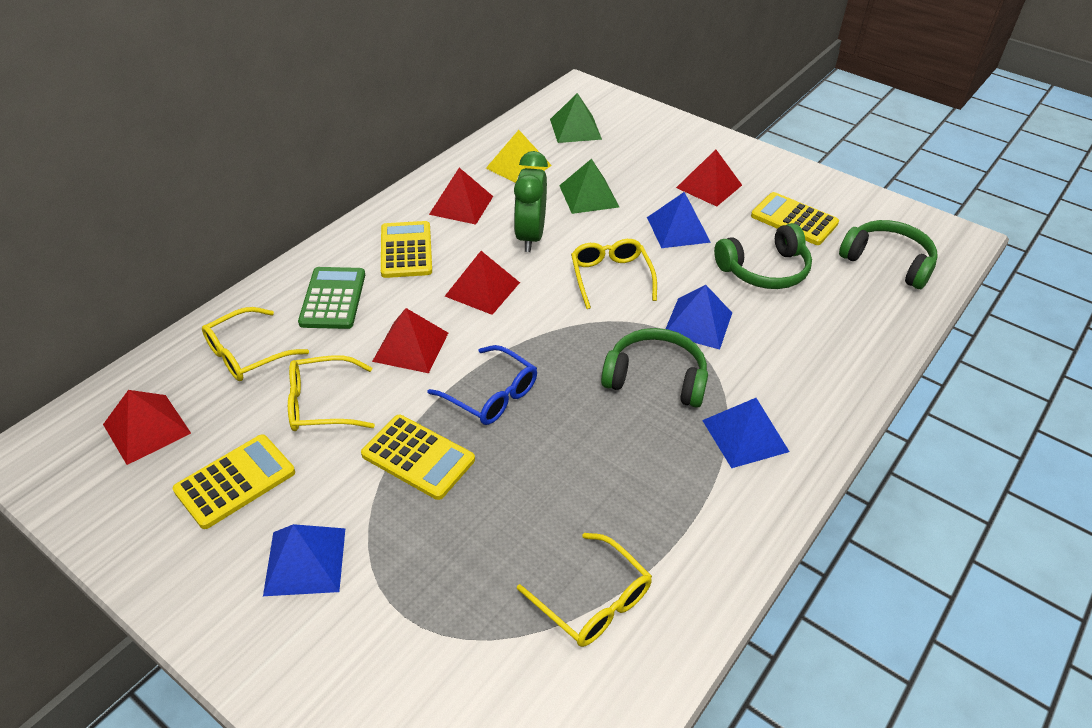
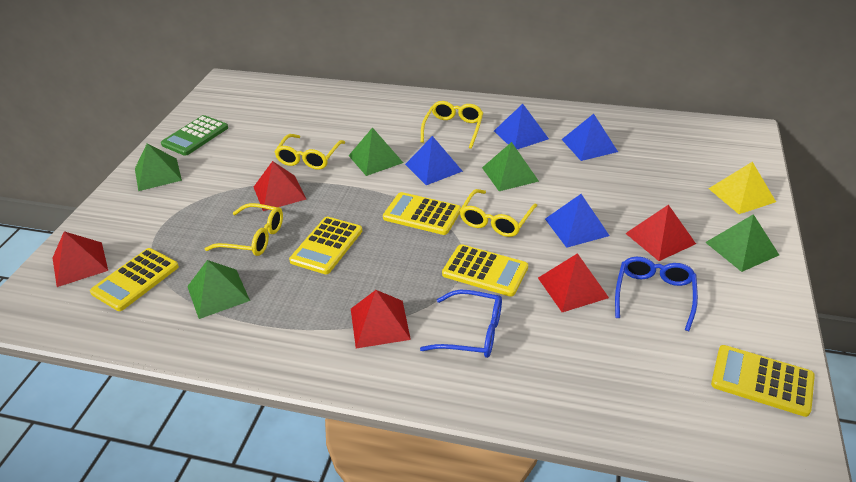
blue glasses: 1 -> 2
green clock: 1 -> 0
green headphones: 3 -> 0
green pyramid: 2 -> 5
yellow calculator: 4 -> 5

